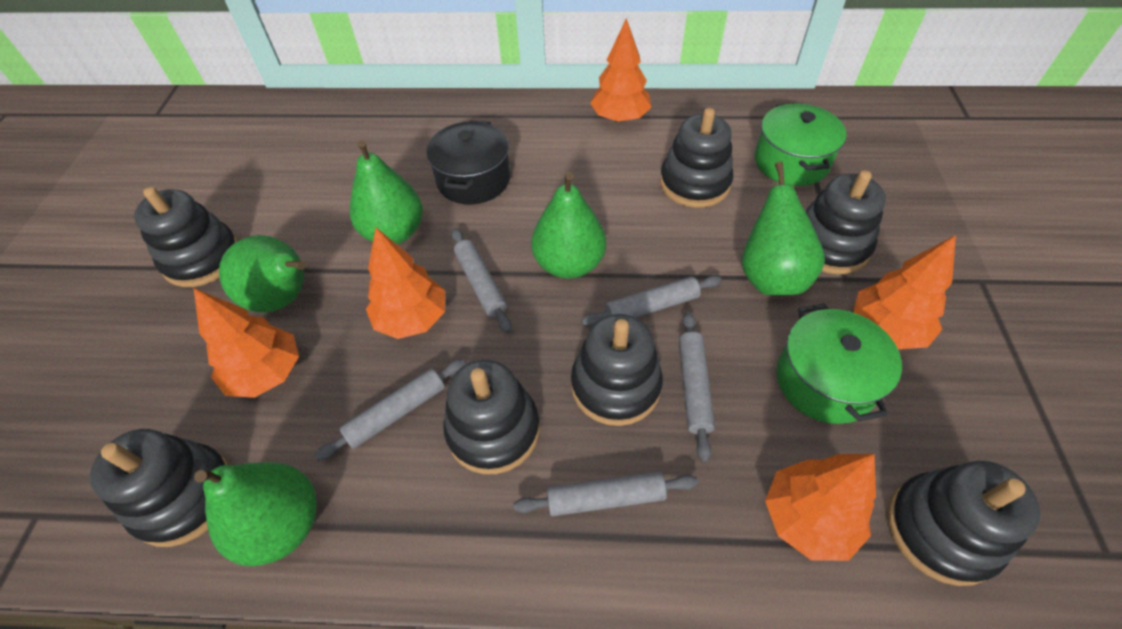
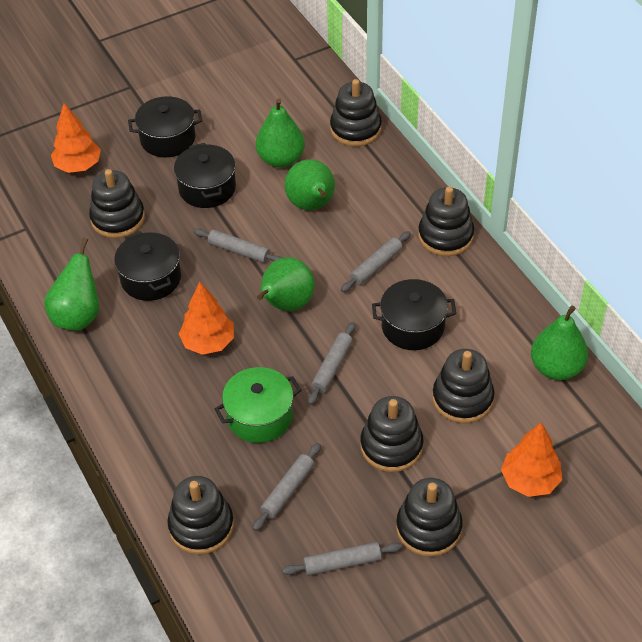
black pot: 1 -> 4
green pot: 2 -> 1
orange tree: 5 -> 3

